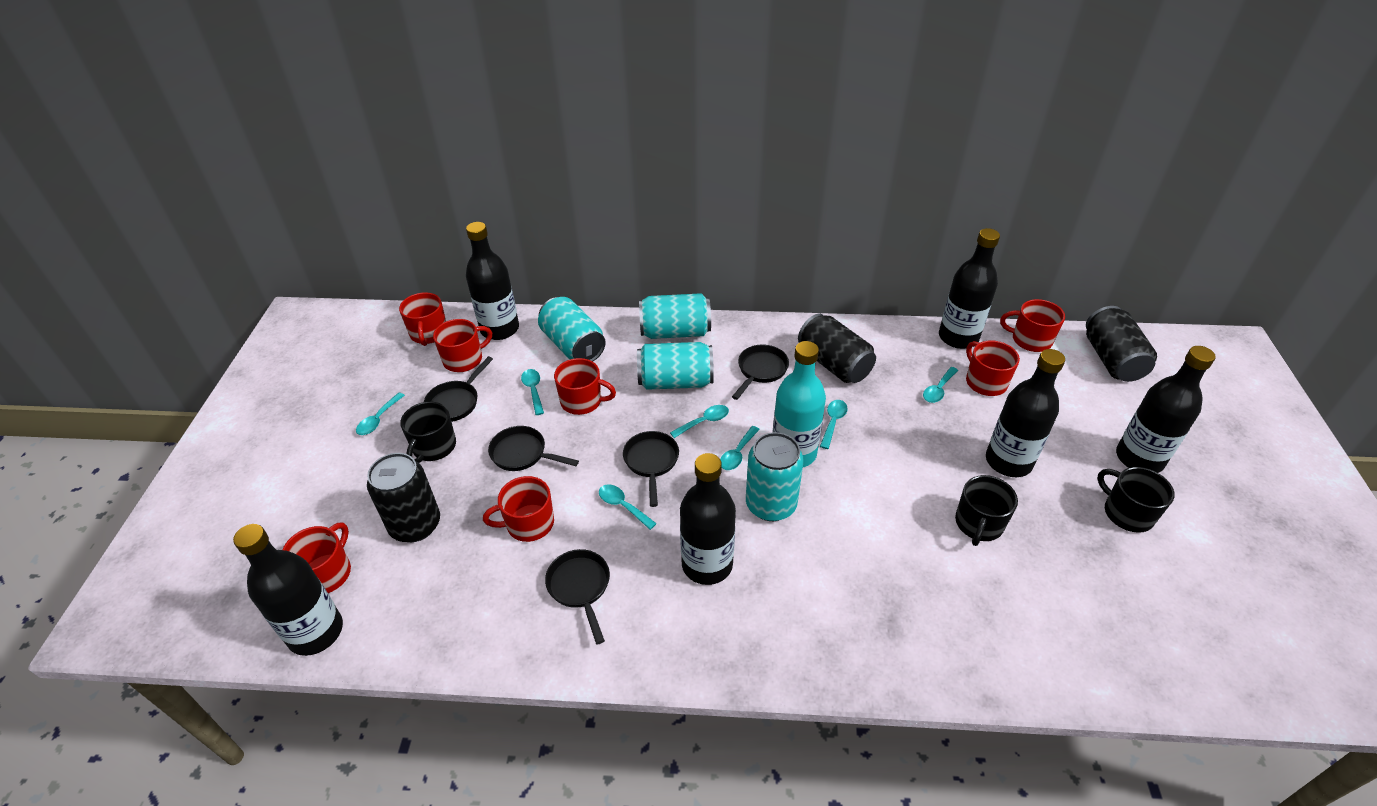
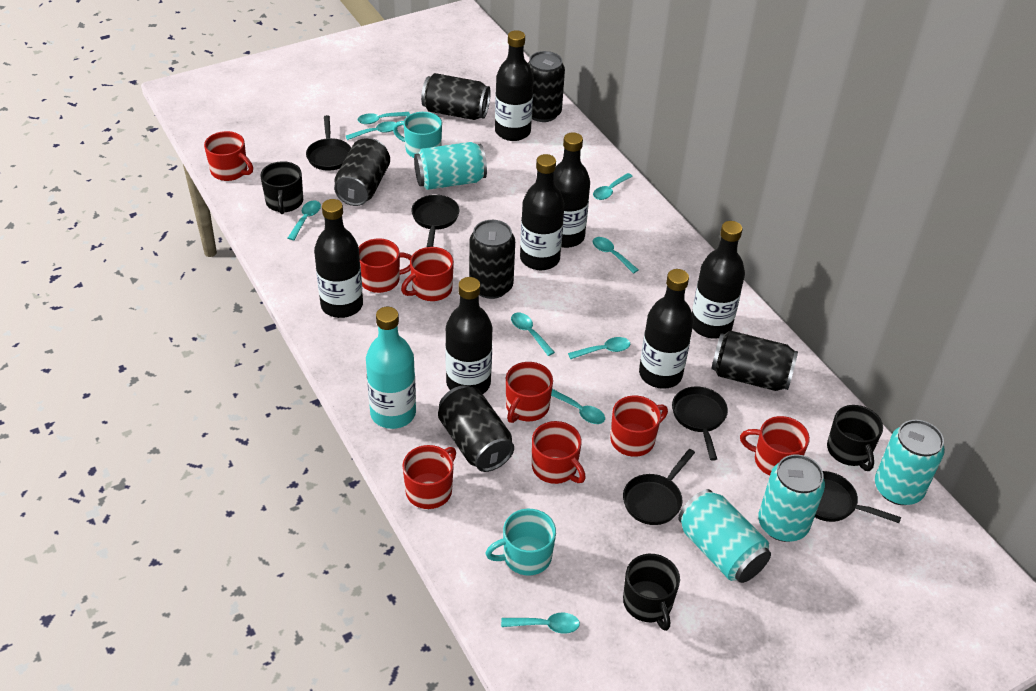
black bottle: 6 -> 7
black can: 3 -> 6
red mug: 7 -> 8
turquoise mug: 0 -> 2
turquoise spoon: 7 -> 9

